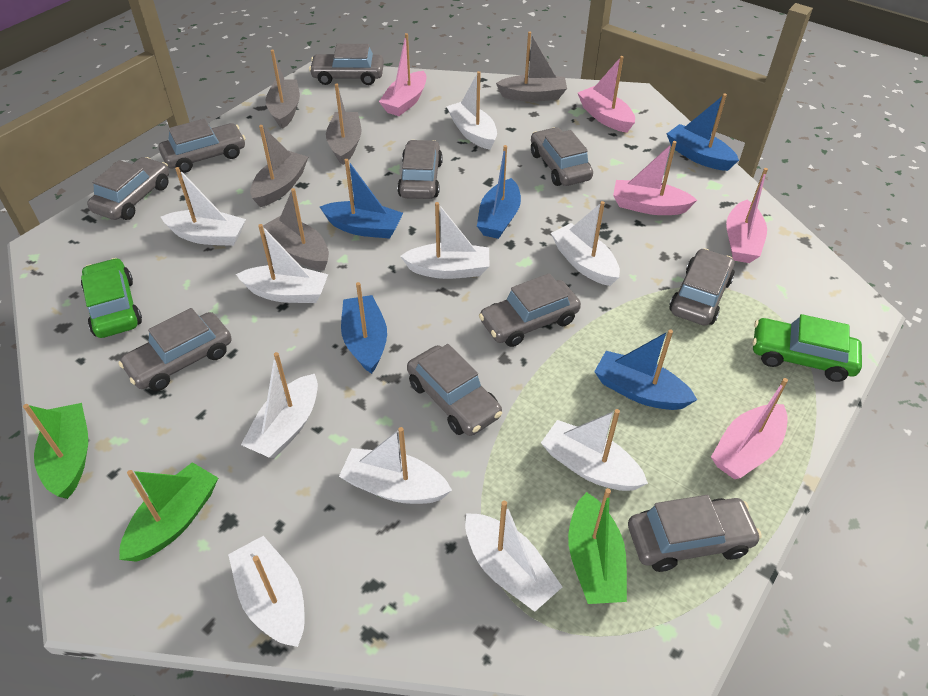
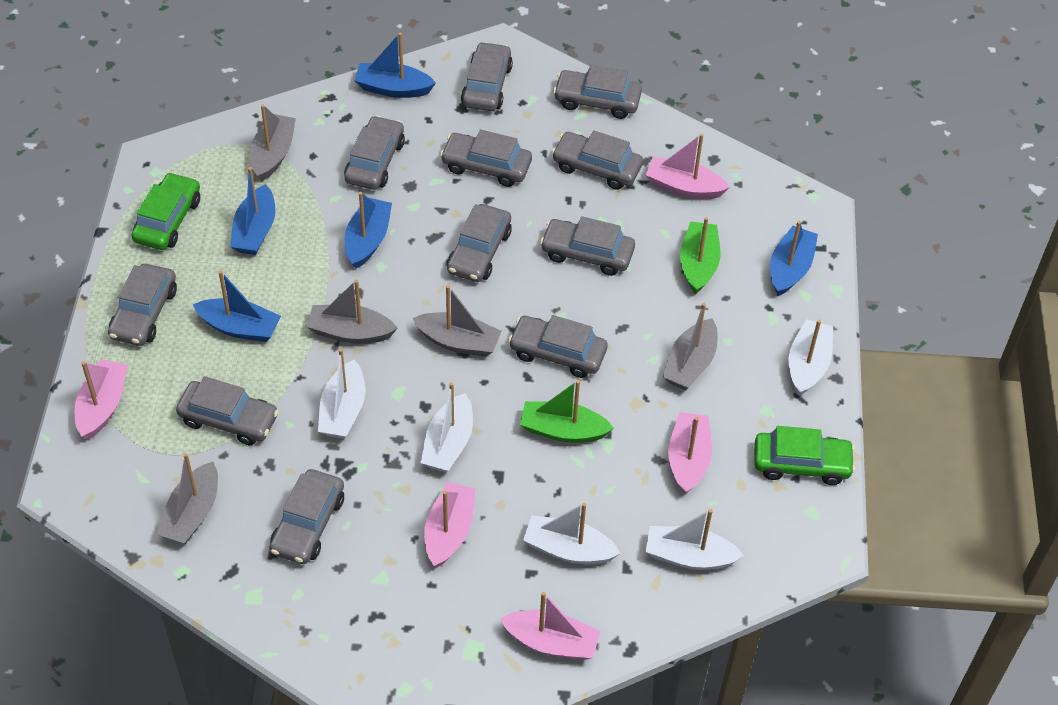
green boat: 3 -> 2
grey car: 10 -> 11
white boat: 10 -> 5

